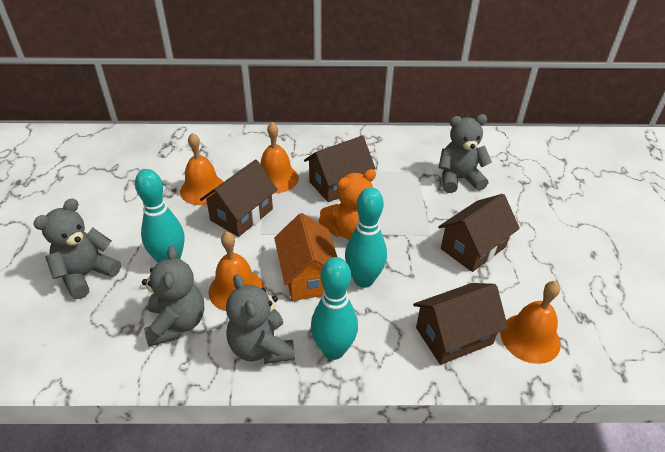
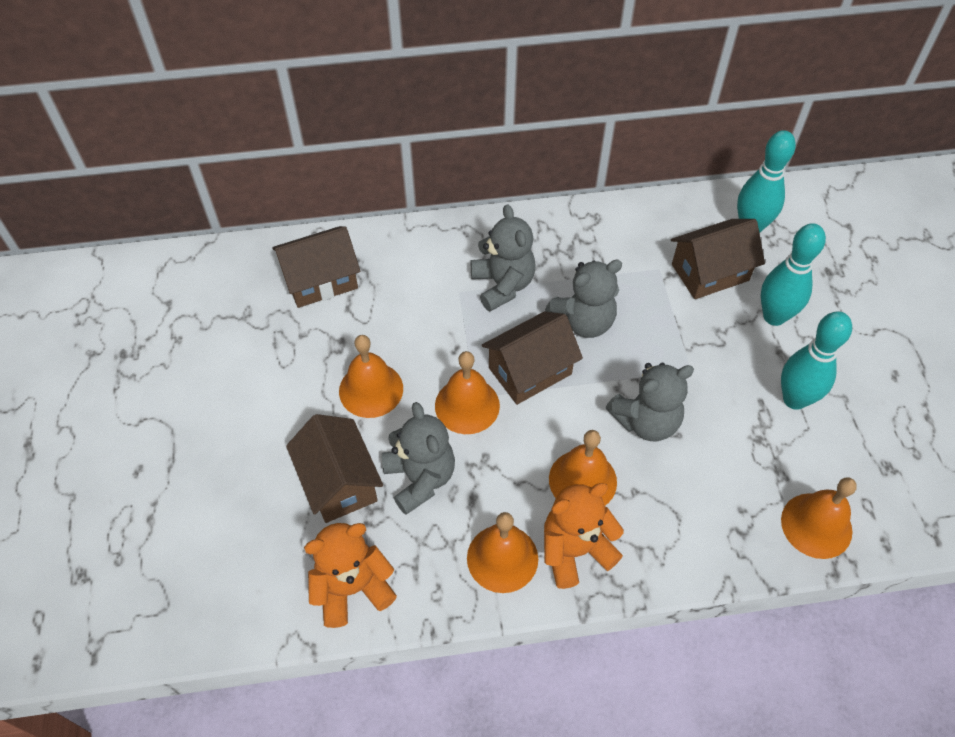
orange bell: 4 -> 5
orange house: 1 -> 0
orange teddy bear: 1 -> 2

